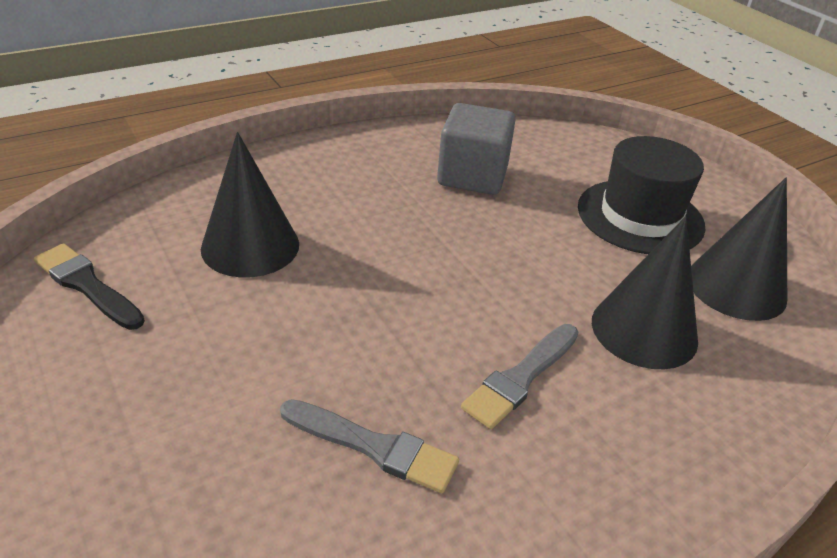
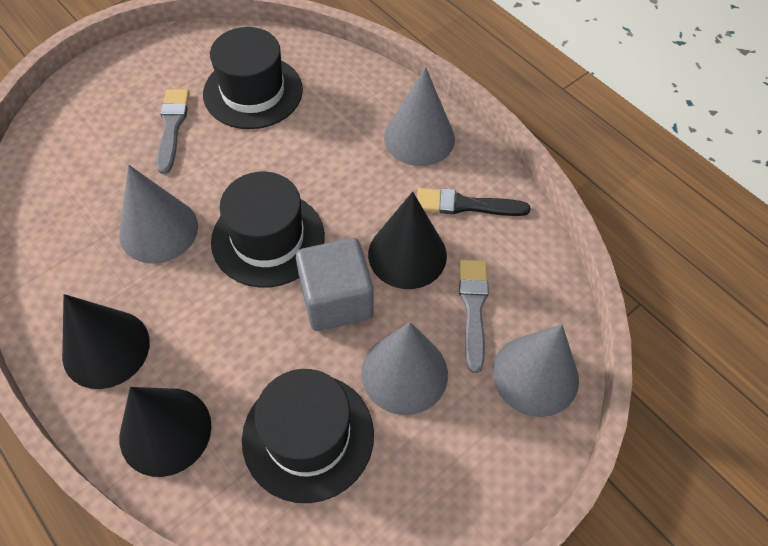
black hat: 1 -> 3
grey cone: 0 -> 4

